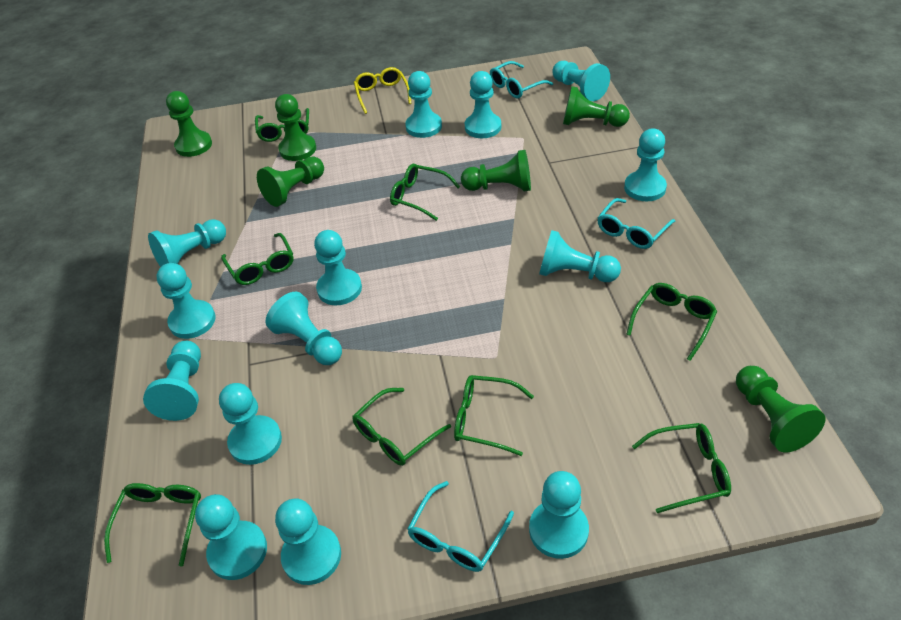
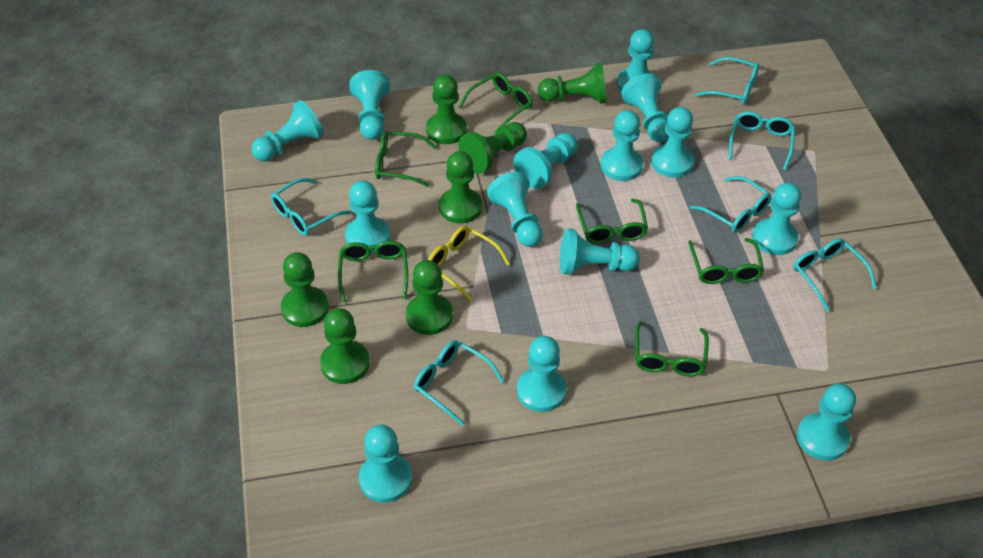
green glasses: 8 -> 6
green pawn: 6 -> 7
turquoise glasses: 3 -> 6

